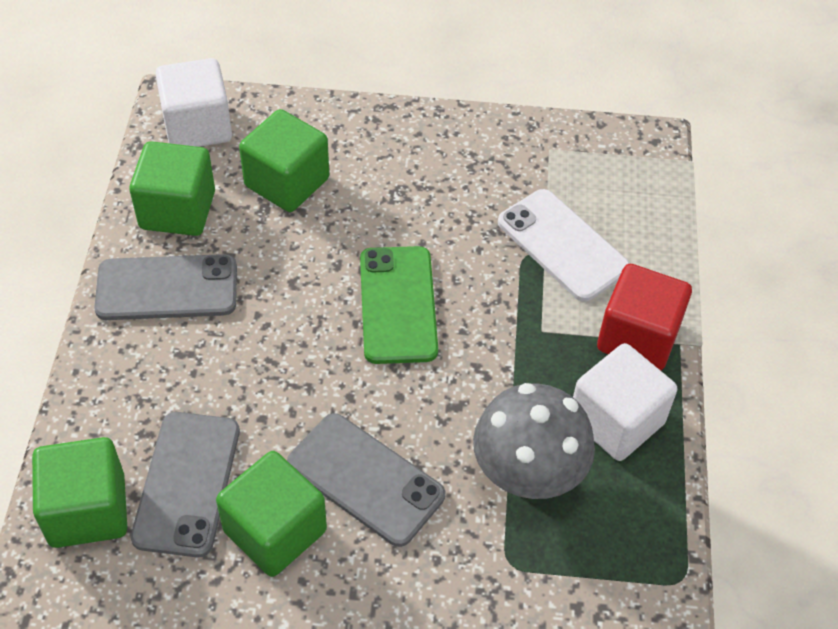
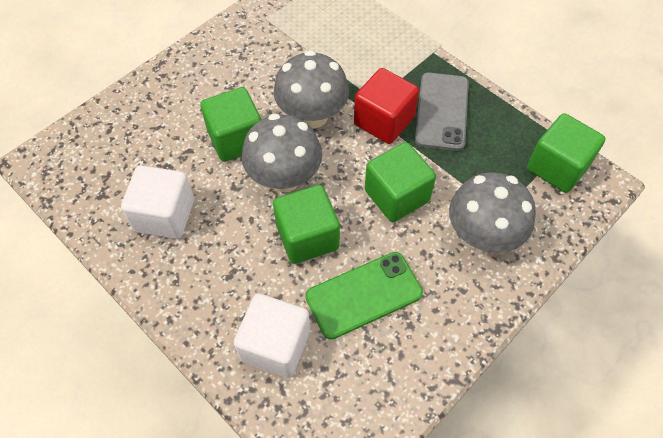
grey mushroom: 1 -> 3
grey phone: 3 -> 1
white phone: 1 -> 0

